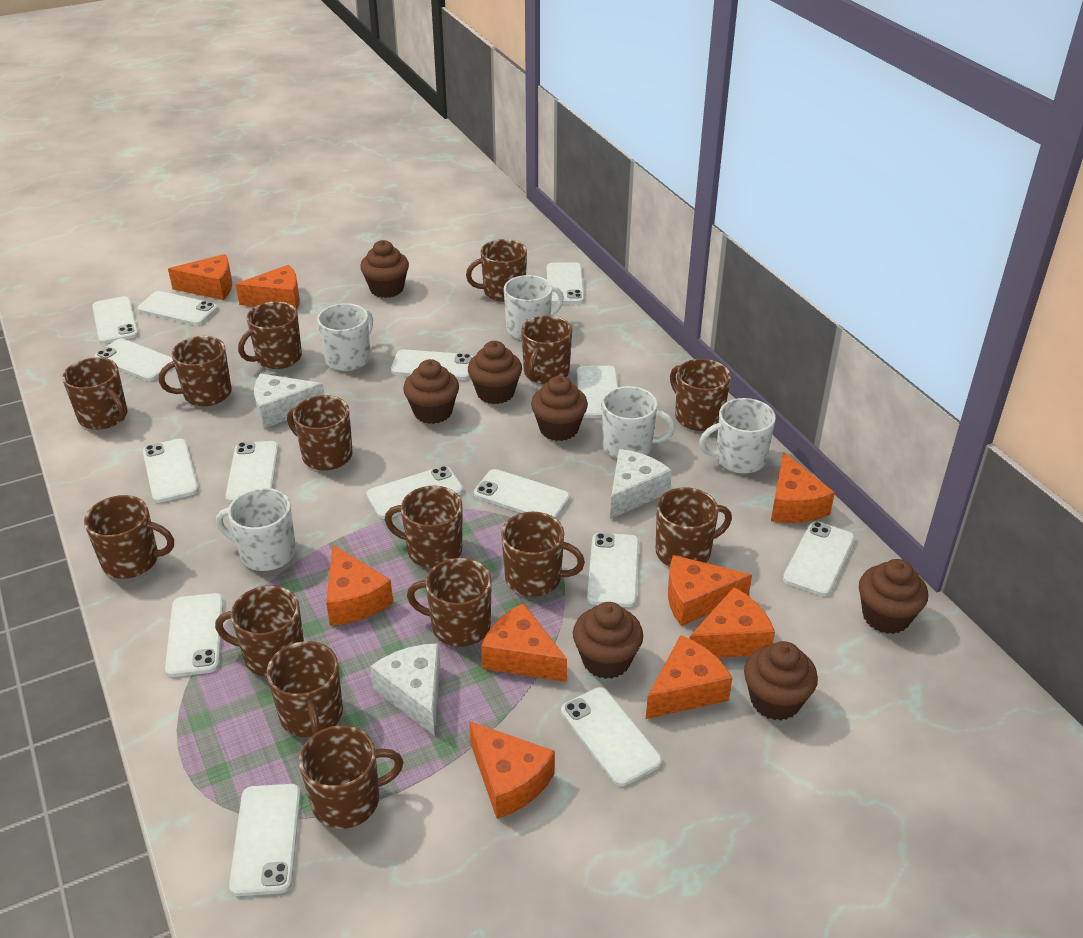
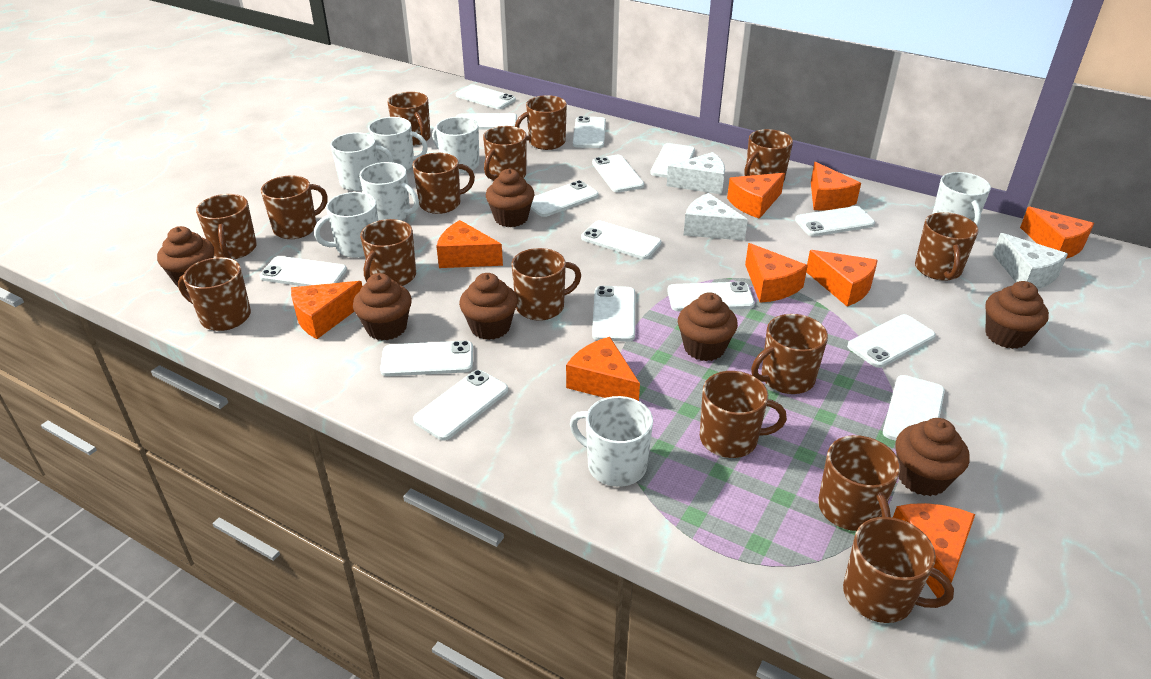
white mug: 5 -> 7

